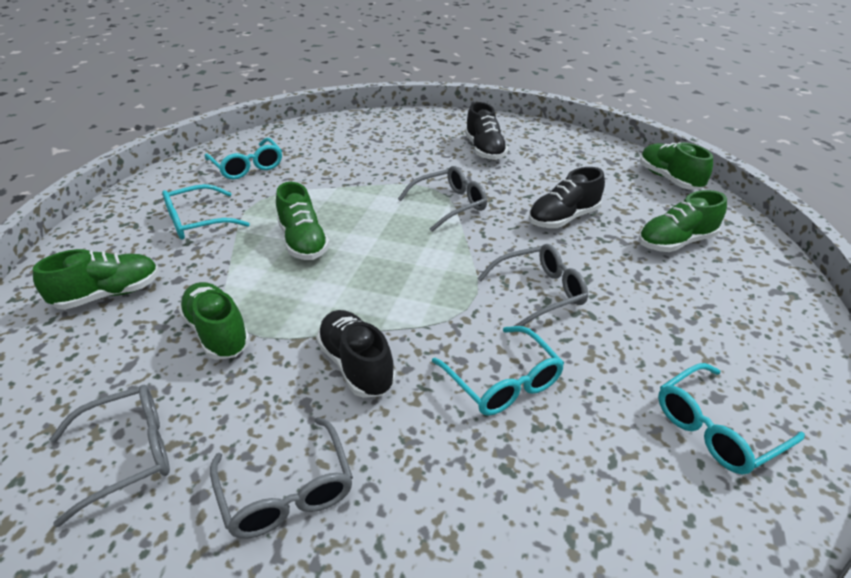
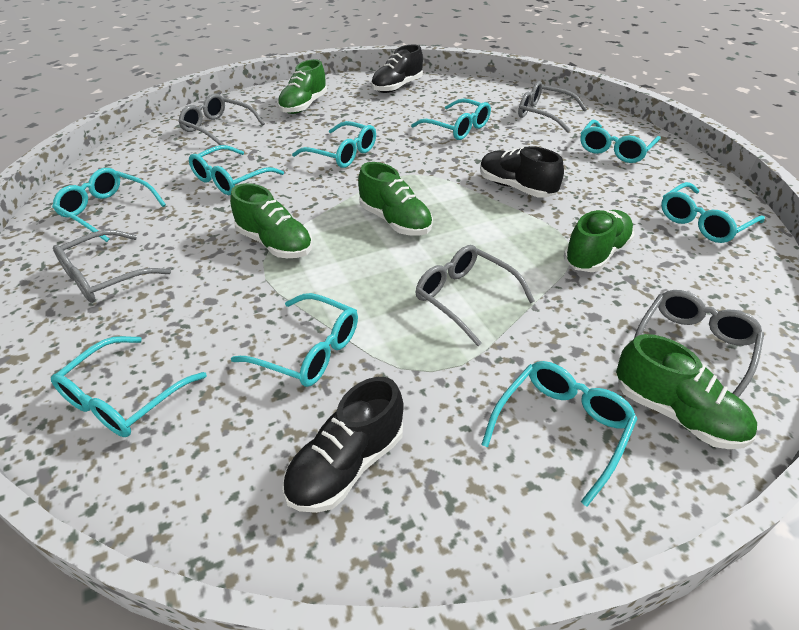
grey glasses: 4 -> 5
turquoise glasses: 4 -> 9

